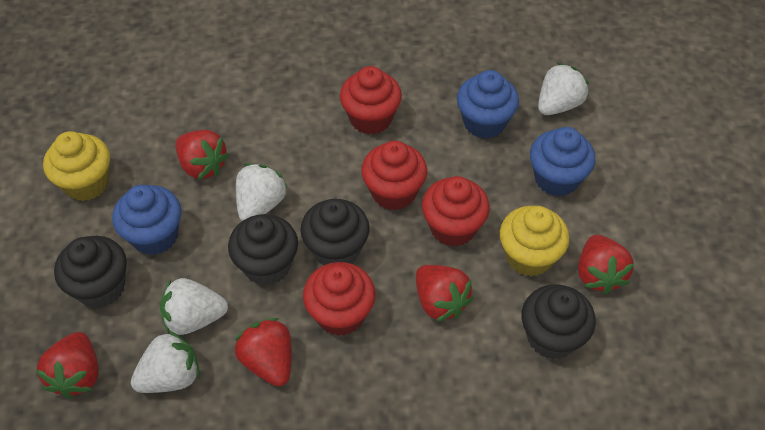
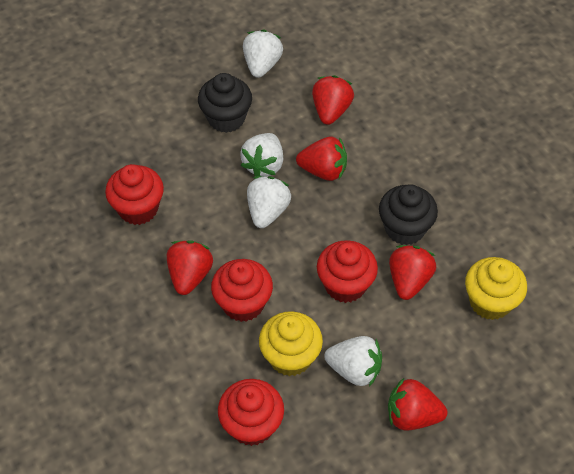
black cupcake: 4 -> 2
blue cupcake: 3 -> 0

